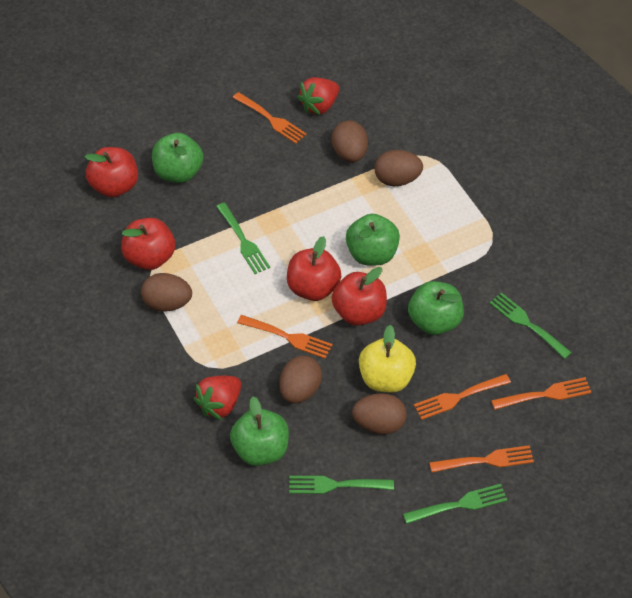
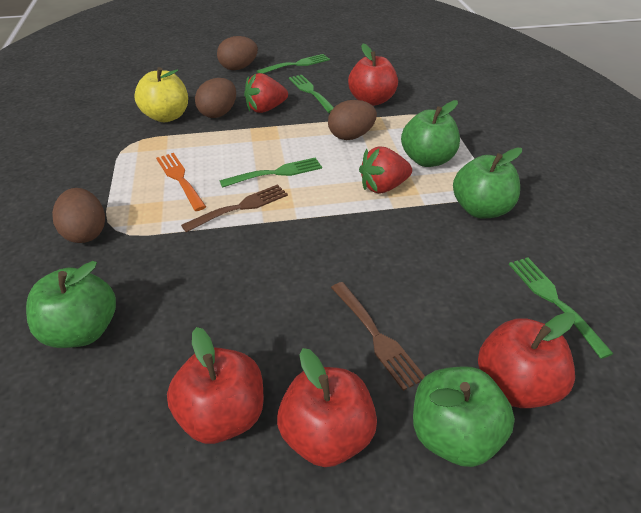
brown egg: 5 -> 4
brown fork: 0 -> 2
orange fork: 5 -> 1

